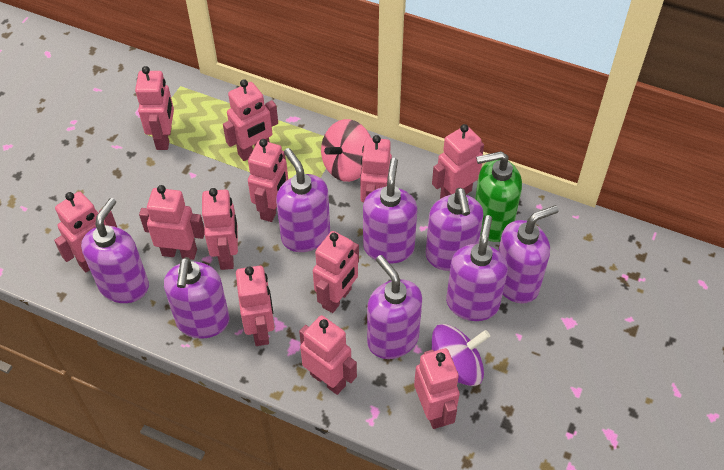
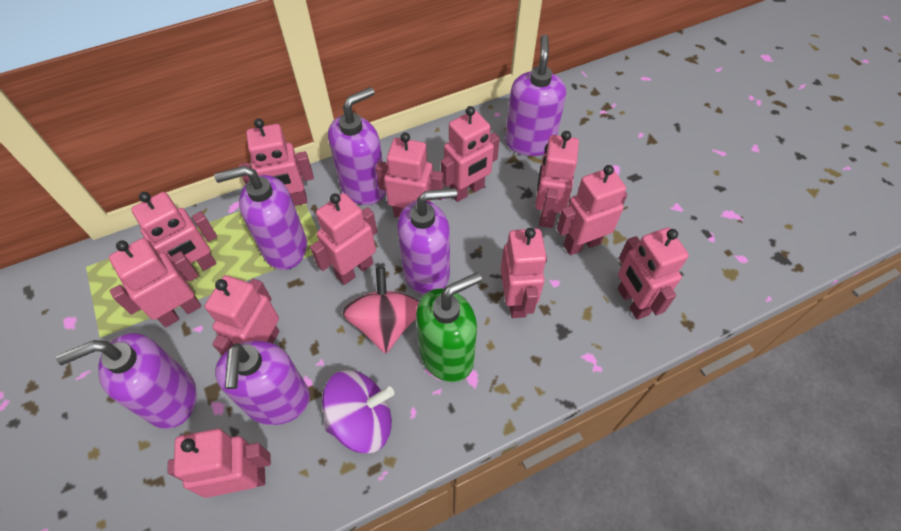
purple soap dispenser: 8 -> 6

